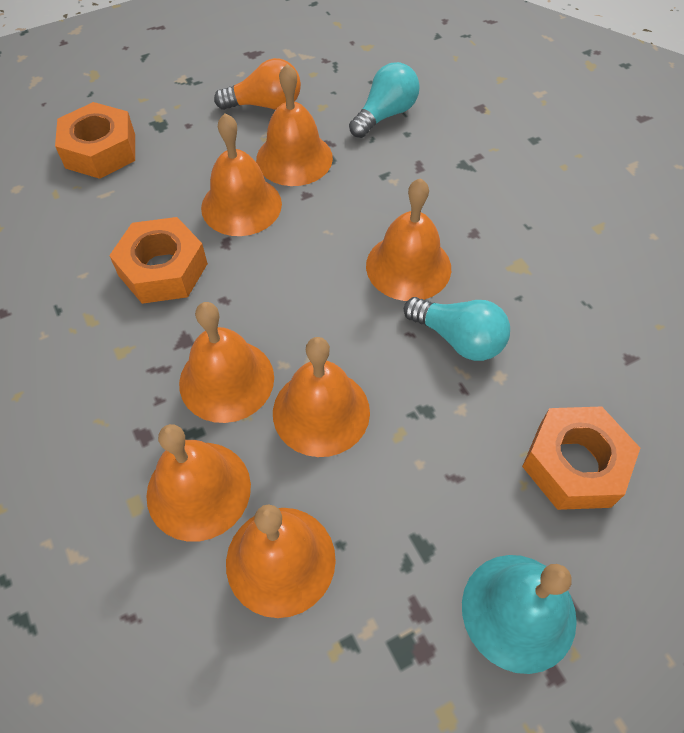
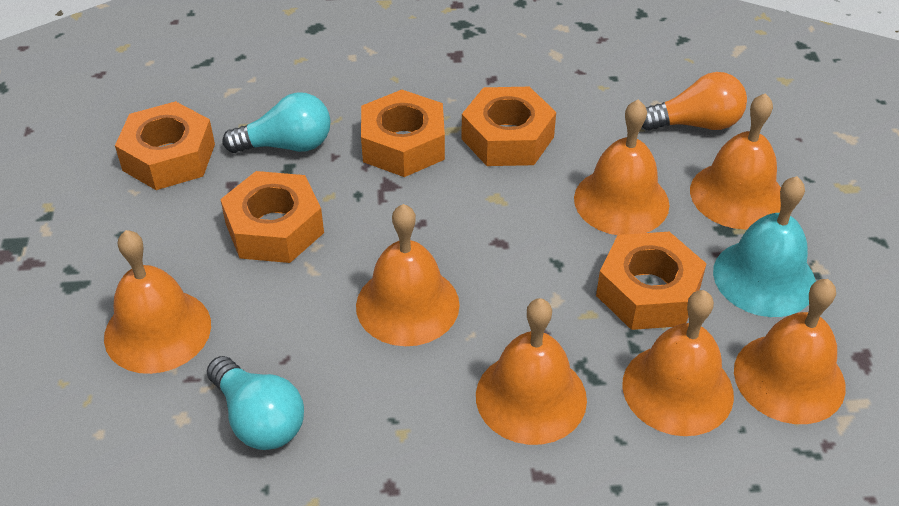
orange nut: 3 -> 5

